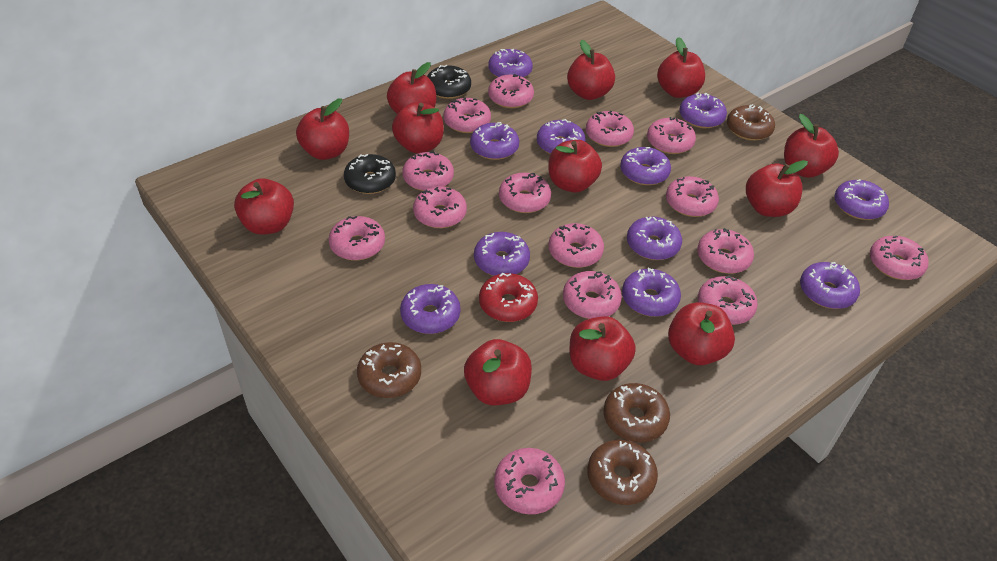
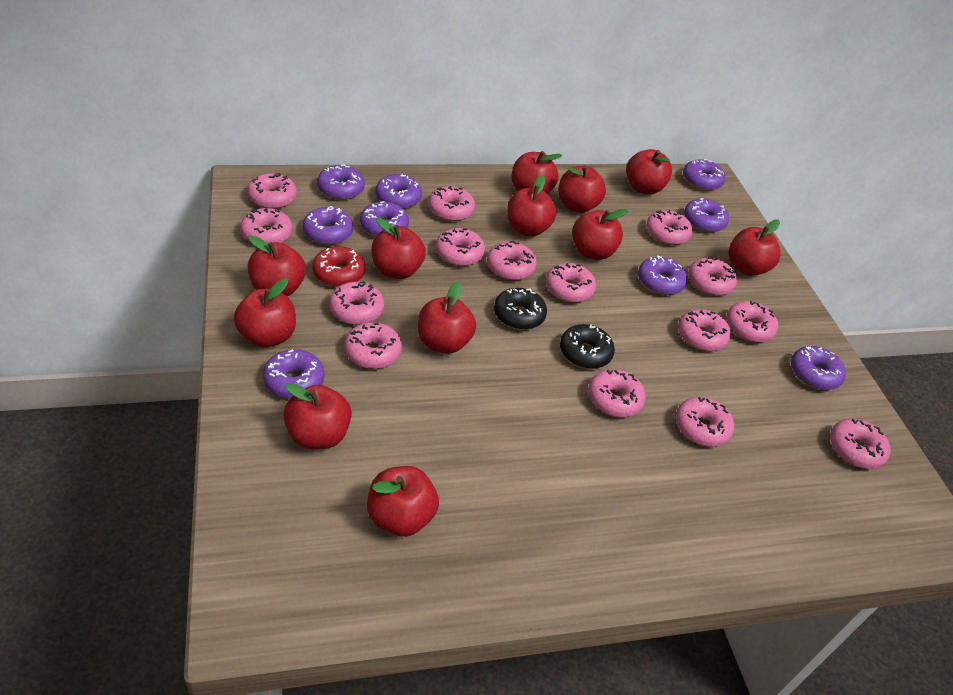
brown donut: 4 -> 0
purple donut: 11 -> 9

